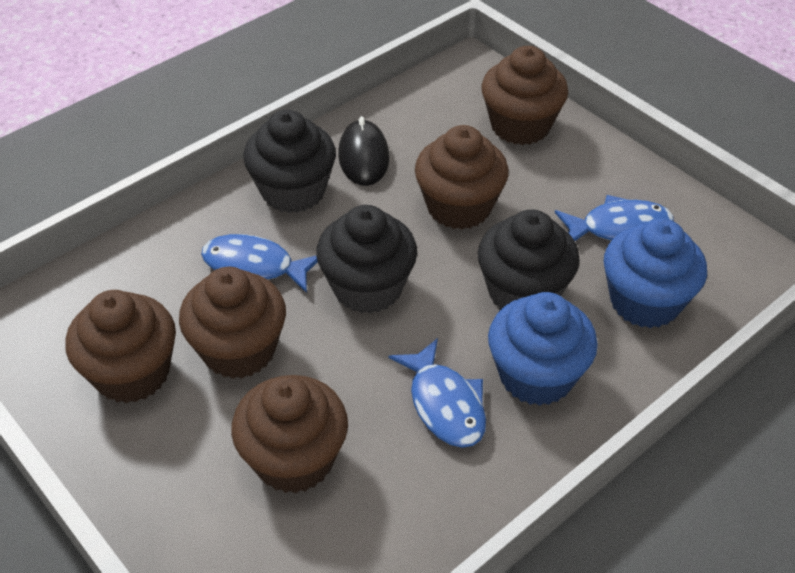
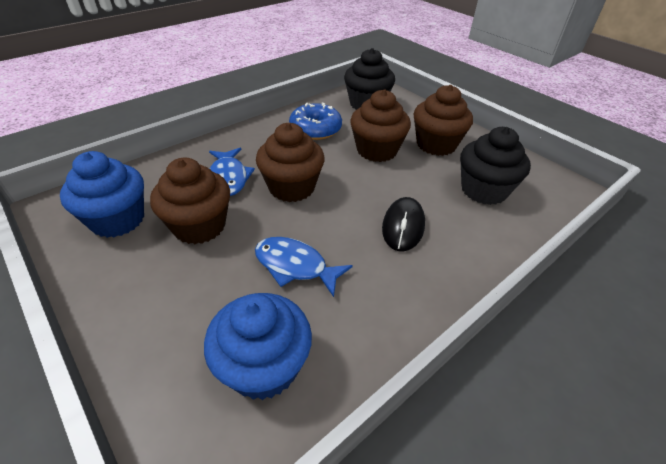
black cupcake: 3 -> 2
blue donut: 0 -> 1
blue fish: 3 -> 2
brown cupcake: 5 -> 4

